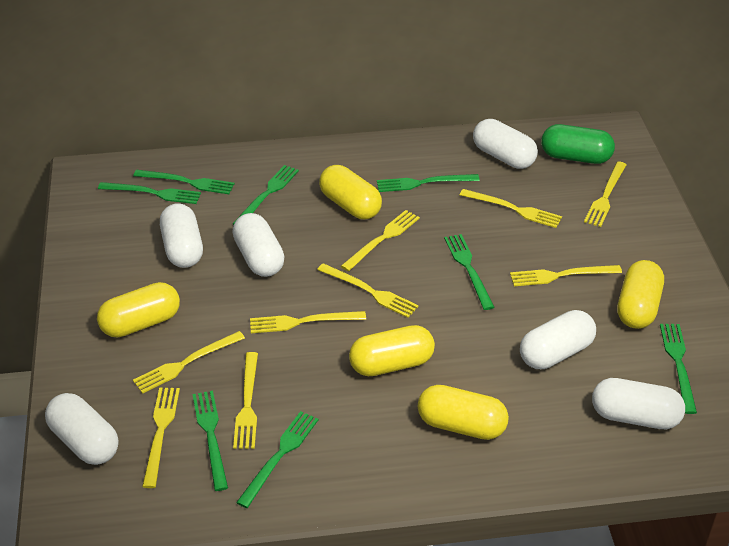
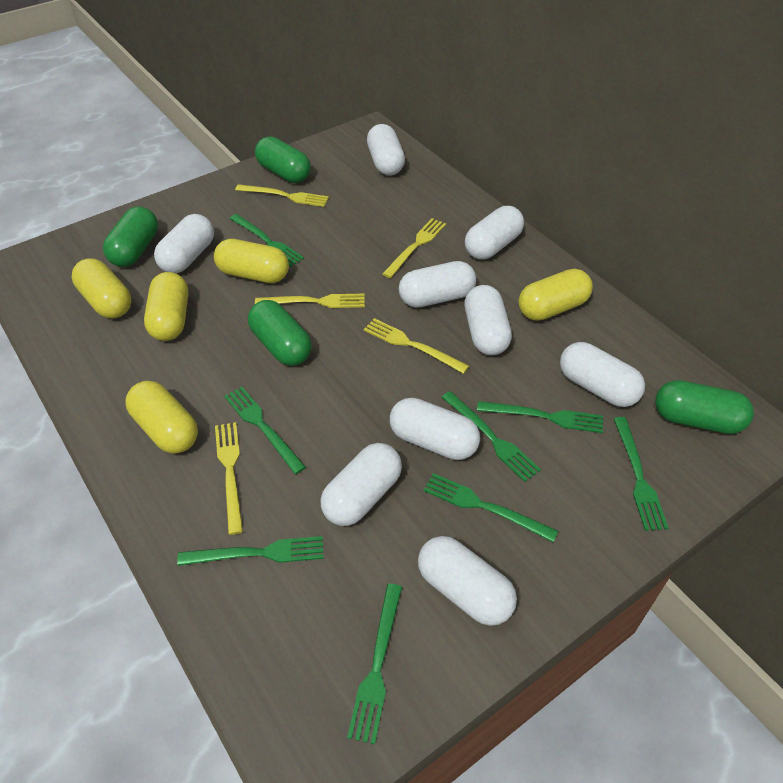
green capsule: 1 -> 4
white capsule: 6 -> 9
yellow fork: 9 -> 5

